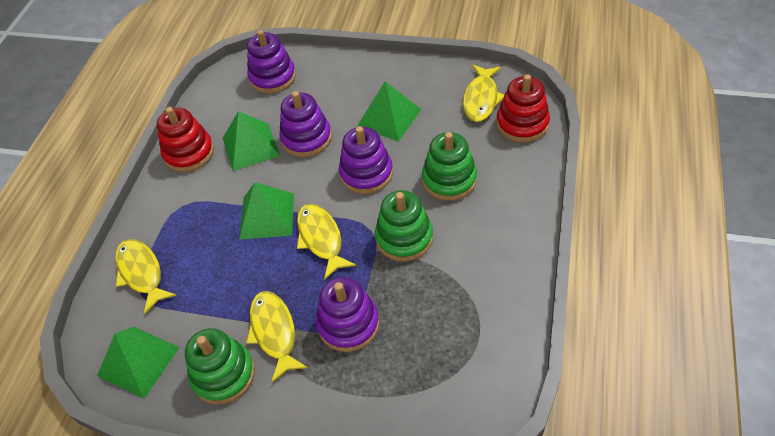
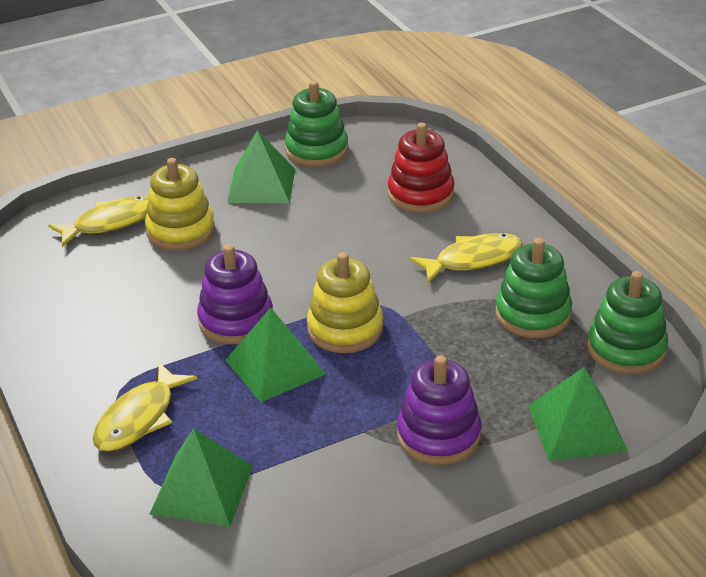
purple stacking toy: 4 -> 2
red stacking toy: 2 -> 1
yellow fish: 4 -> 3
yellow stacking toy: 0 -> 2

